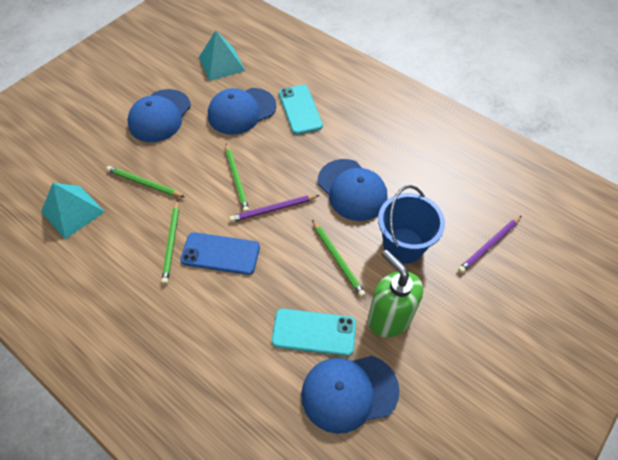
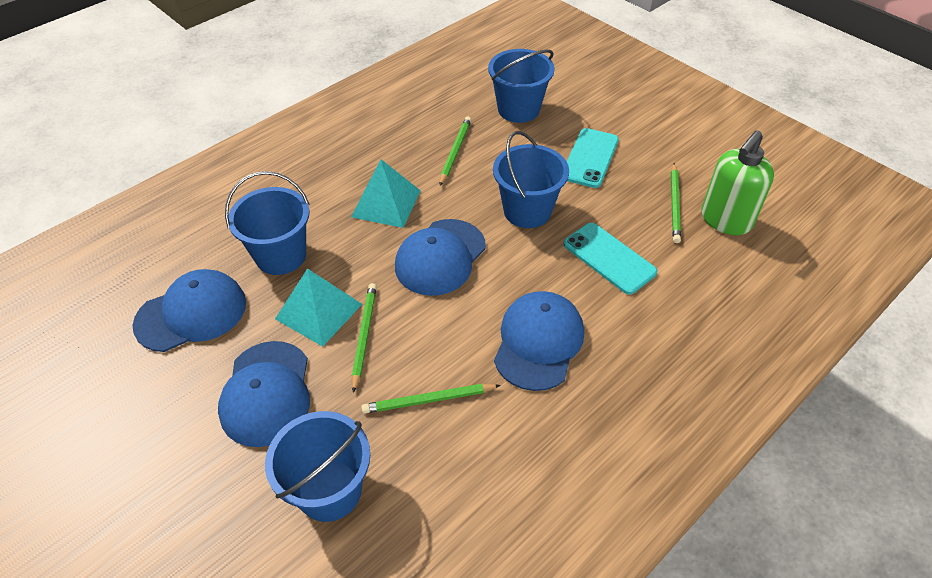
blue bucket: 1 -> 4
blue phone: 1 -> 0
purple pencil: 2 -> 0

